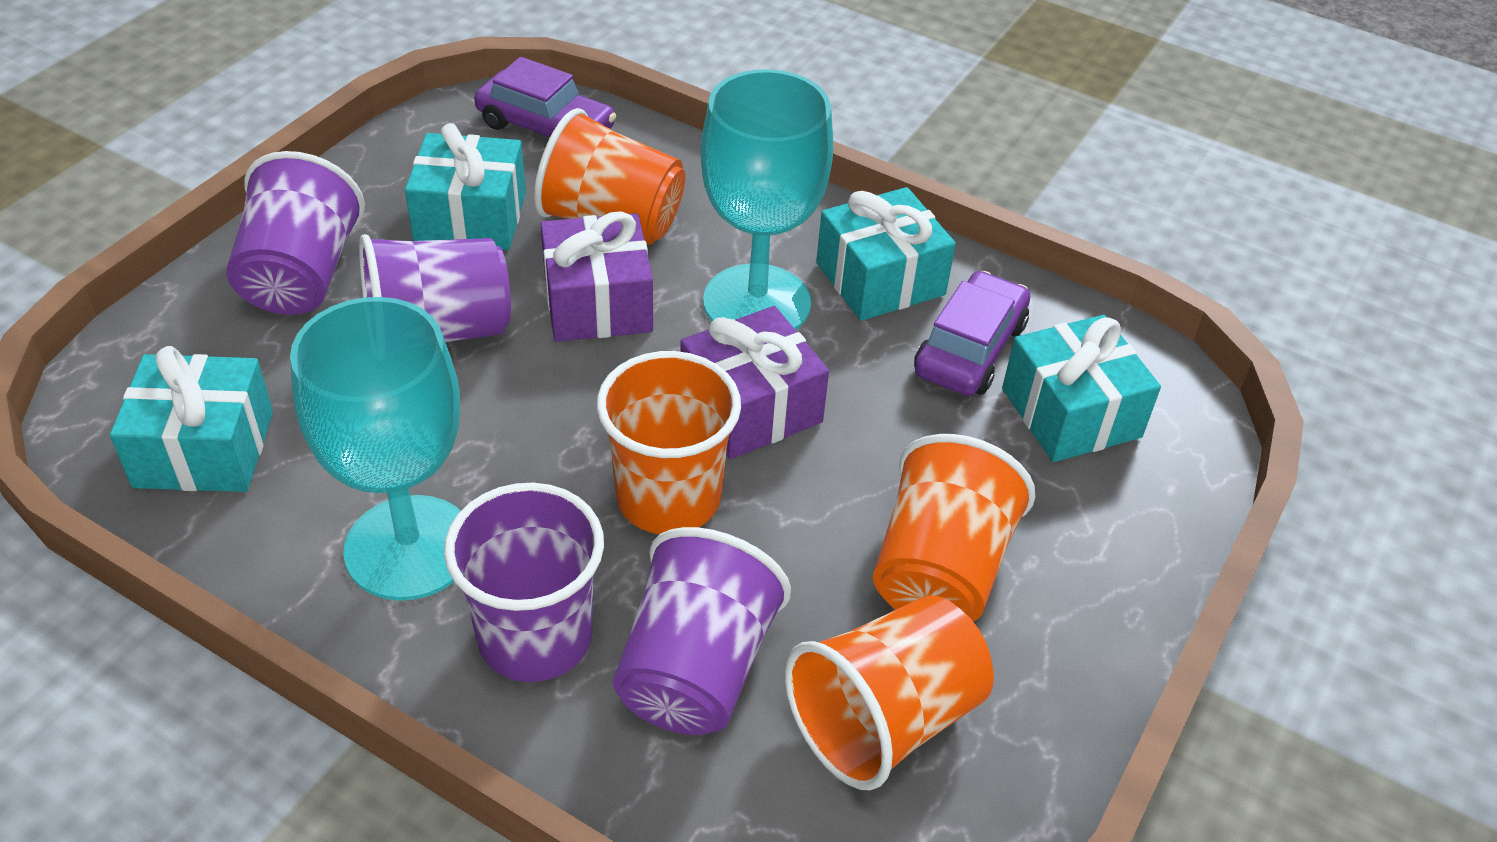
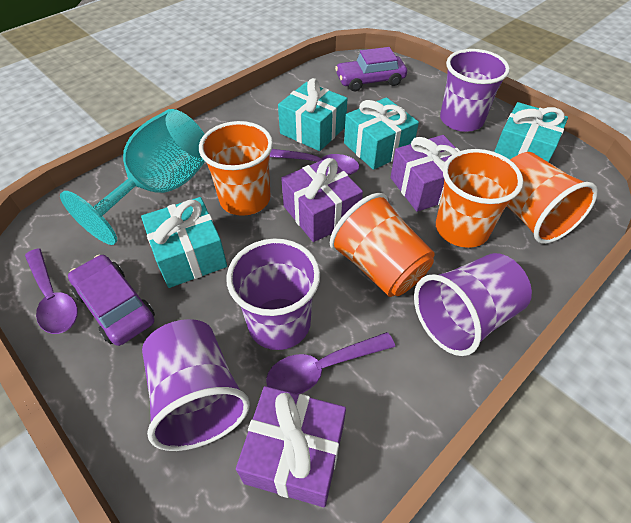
purple gift: 2 -> 3
purple spoon: 0 -> 3
turquoise goblet: 2 -> 1

